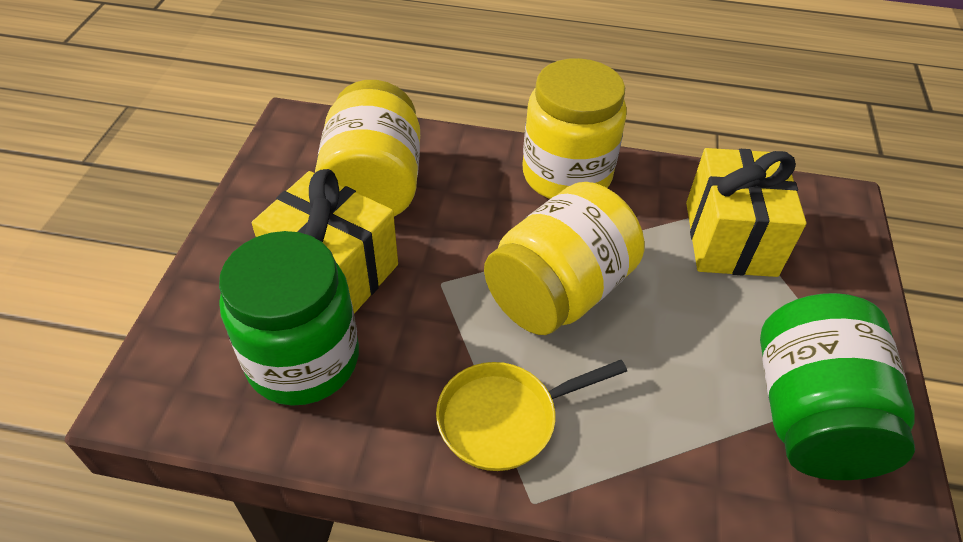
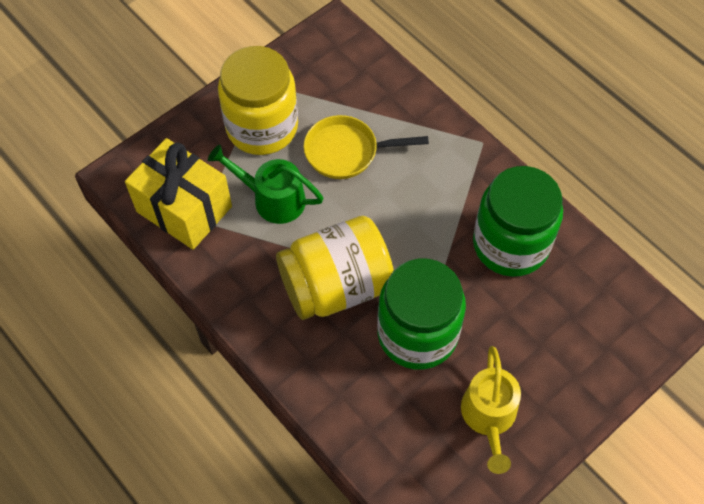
green watering can: 0 -> 1
yellow gift: 2 -> 1
yellow jar: 3 -> 2
yellow watering can: 0 -> 1

